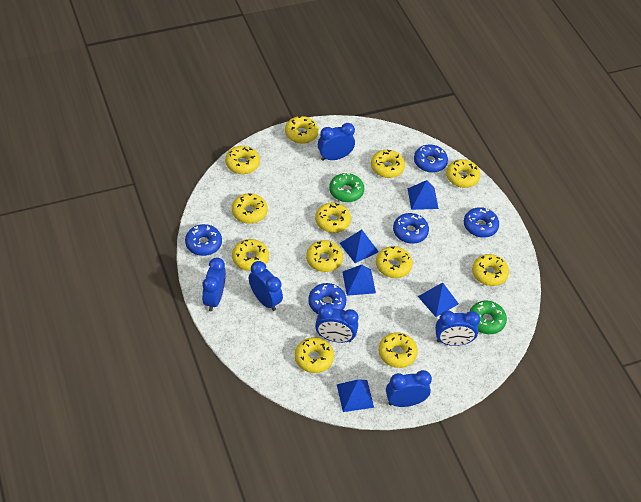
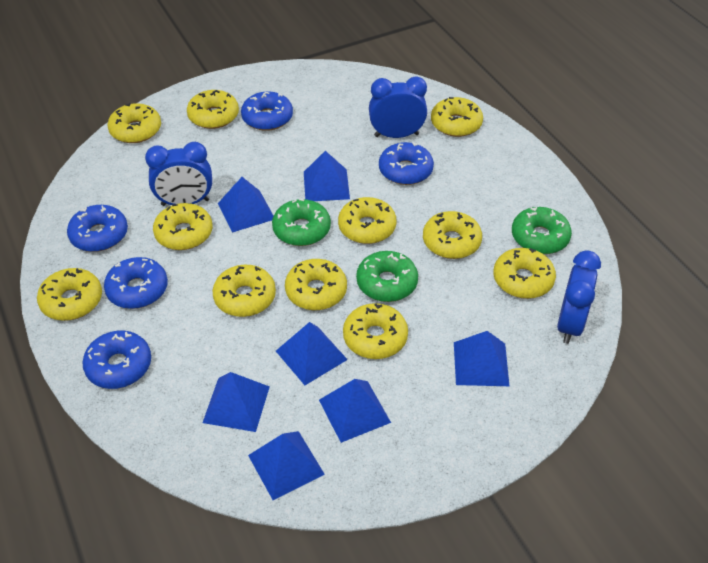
blue clock: 6 -> 3
blue pyramid: 5 -> 7
green donut: 2 -> 3
yellow donut: 12 -> 11

